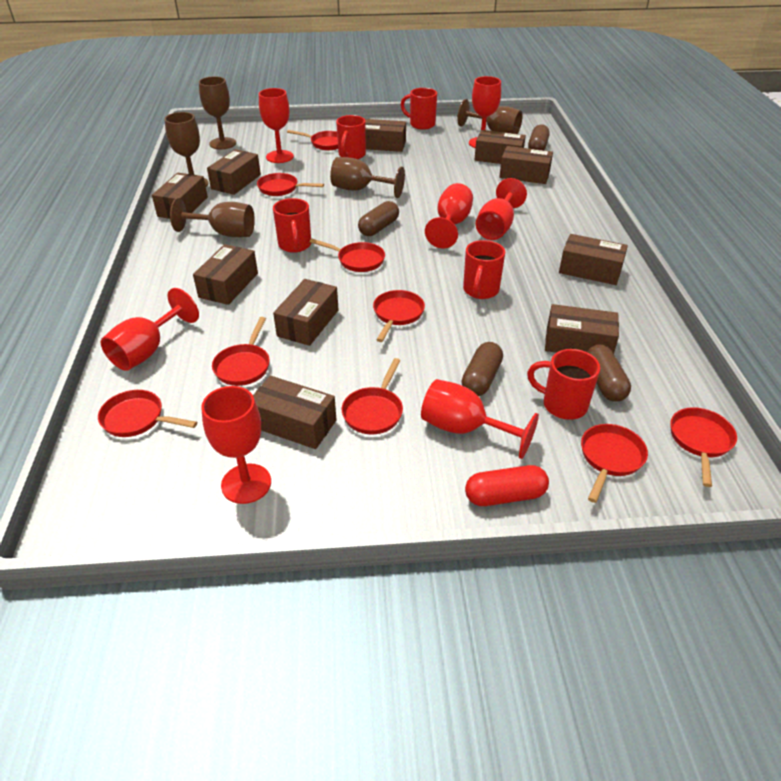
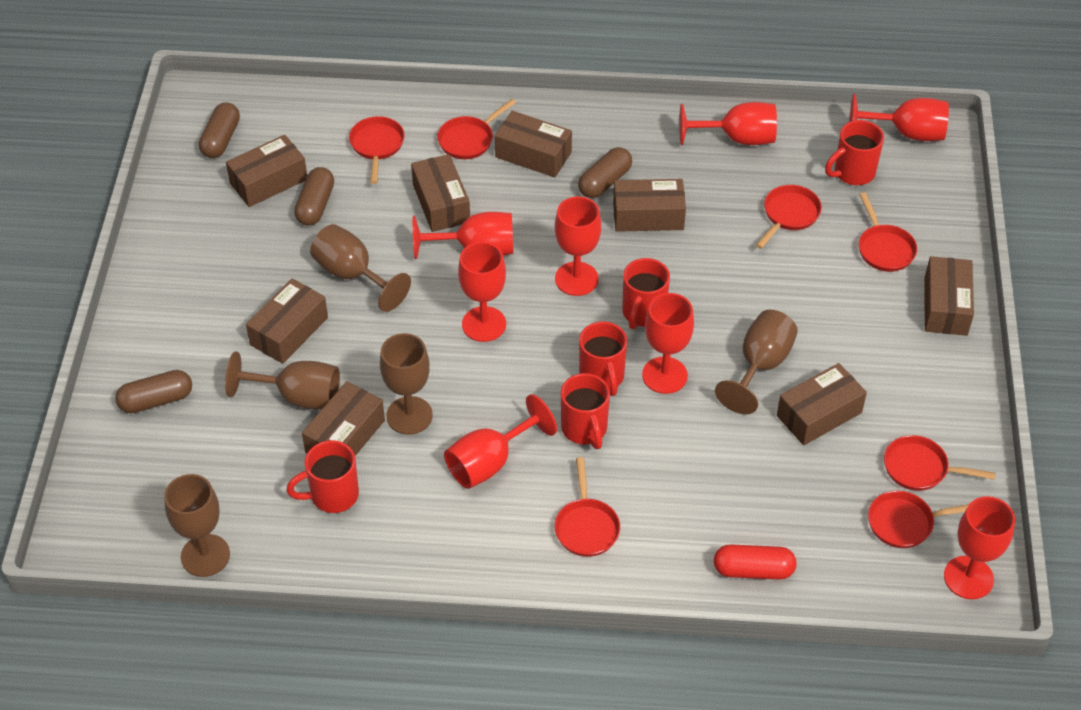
brown box: 10 -> 8
red goblet: 7 -> 8
red pan: 9 -> 7

